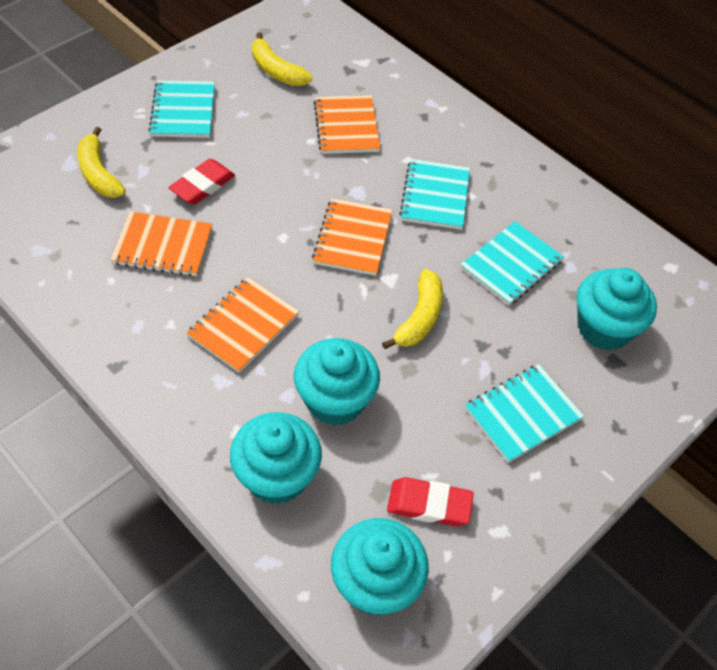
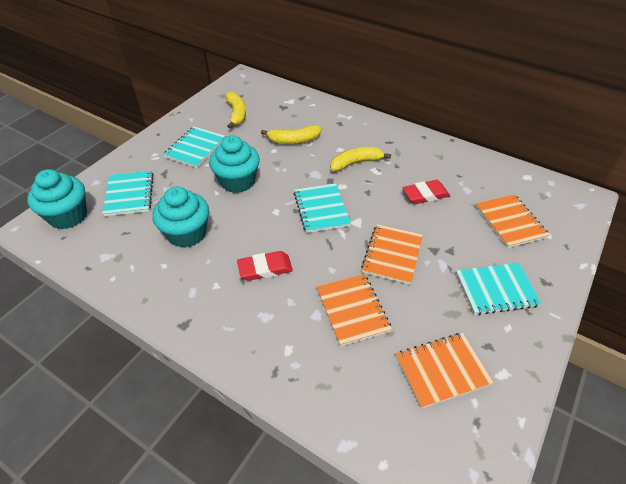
turquoise cupcake: 4 -> 3

